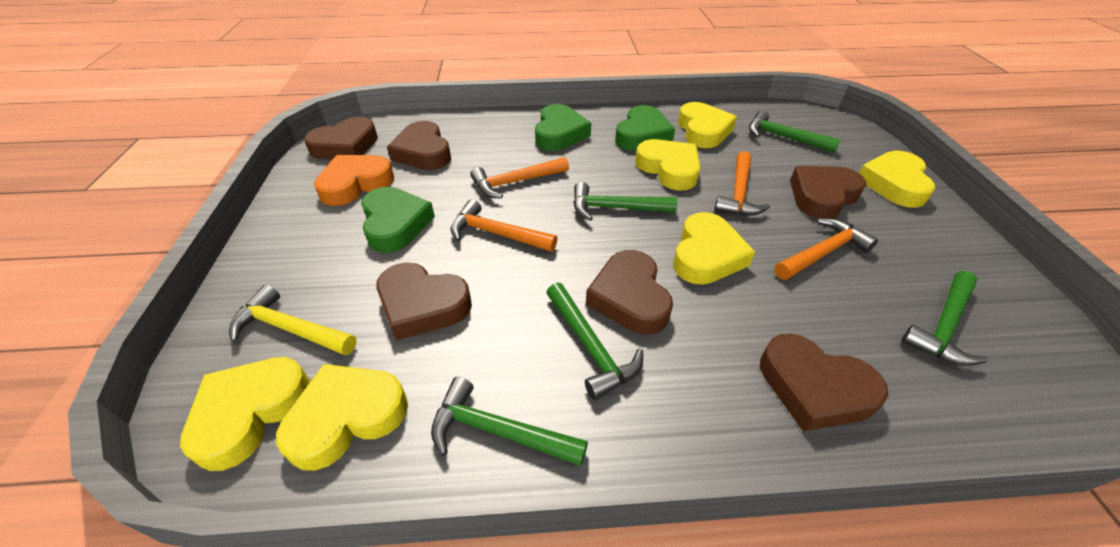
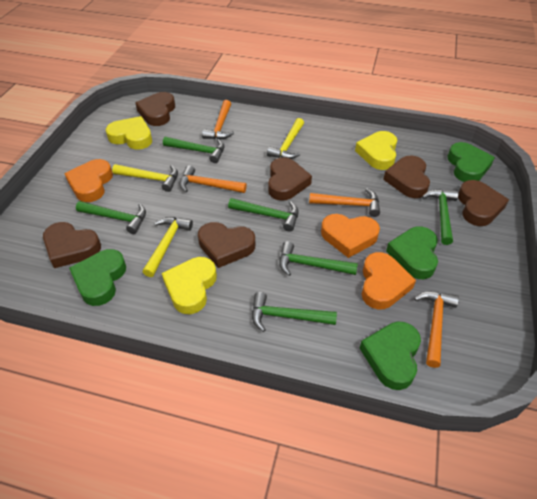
green hammer: 5 -> 6
green heart: 3 -> 4
orange heart: 1 -> 3
yellow hammer: 1 -> 3
yellow heart: 6 -> 3

